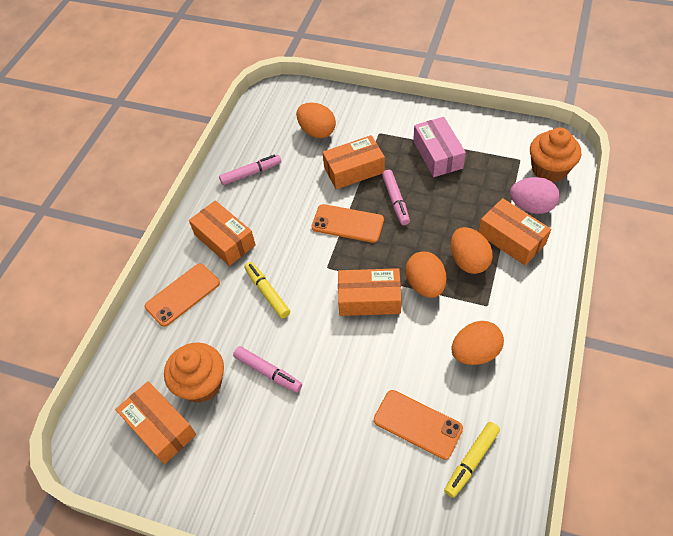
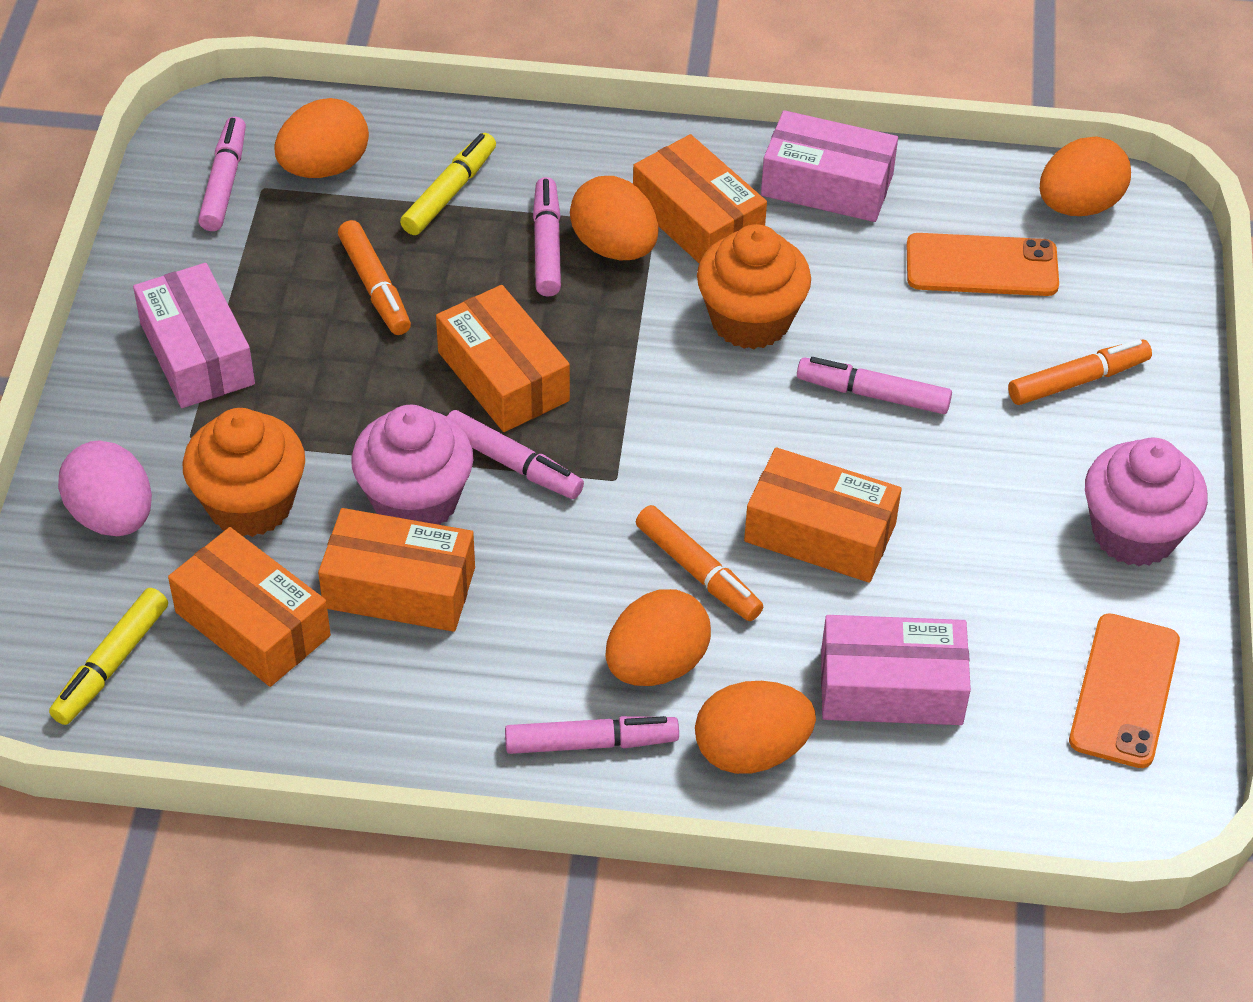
orange egg: 4 -> 5
orange marker: 0 -> 3
orange phone: 3 -> 2
pink box: 1 -> 3
pink cupcake: 0 -> 2
pink marker: 3 -> 5

